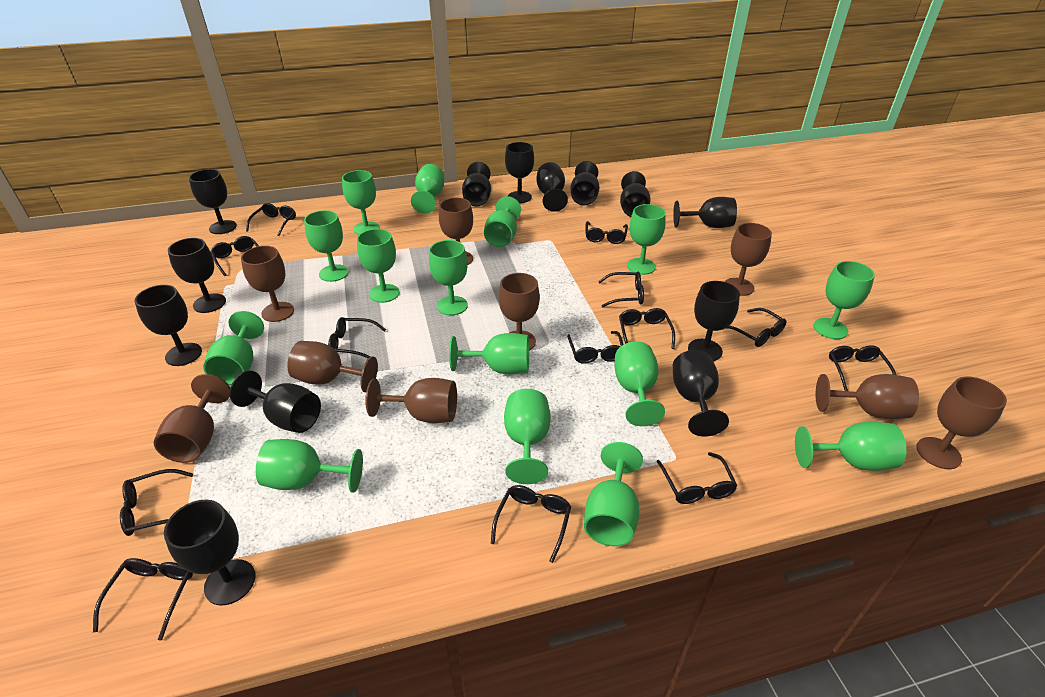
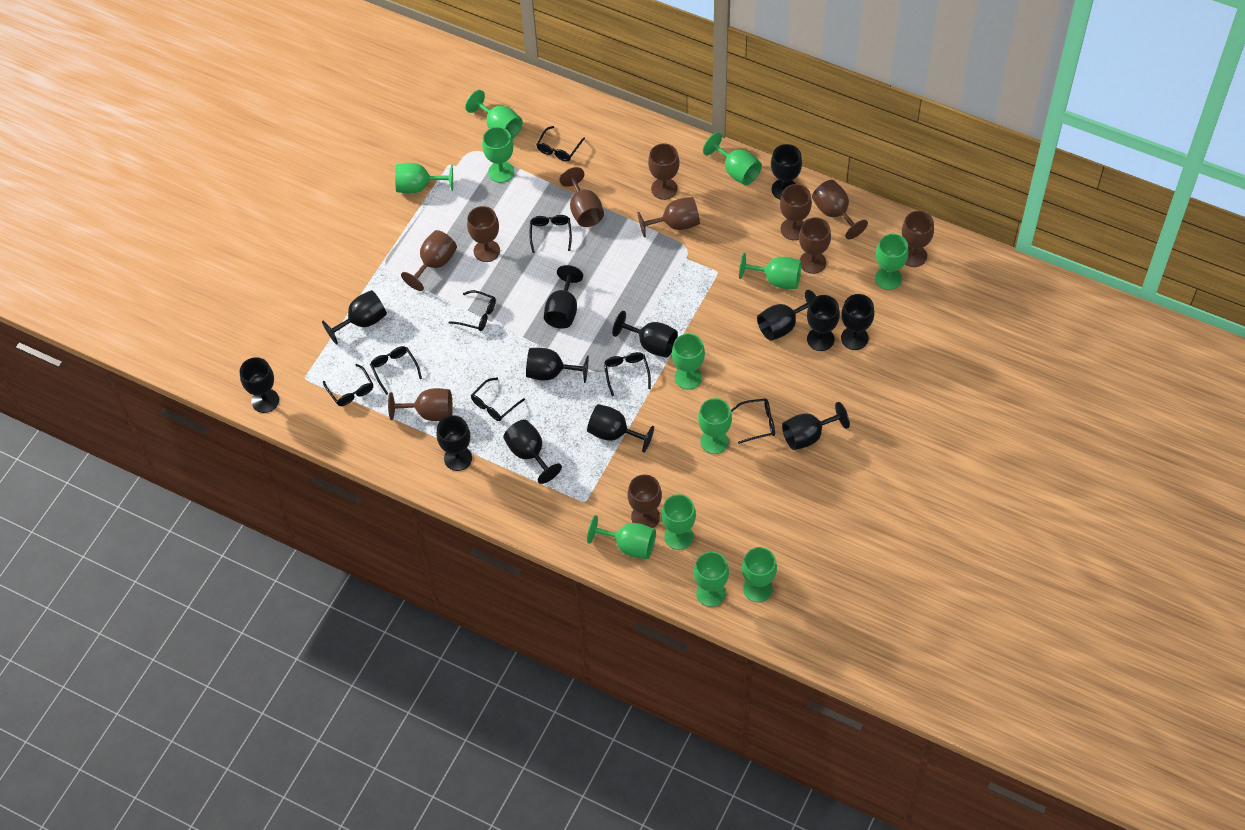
black glasses: 13 -> 8
brown goblet: 9 -> 11
green goblet: 15 -> 12

